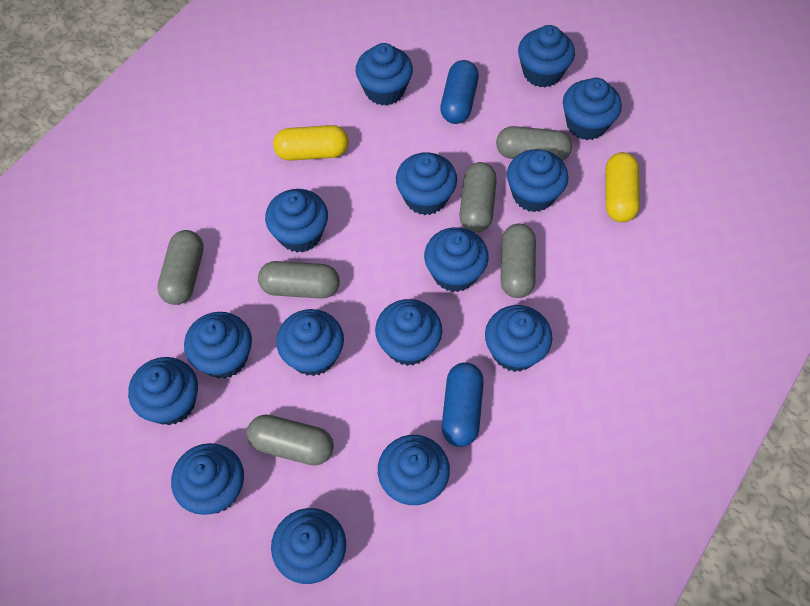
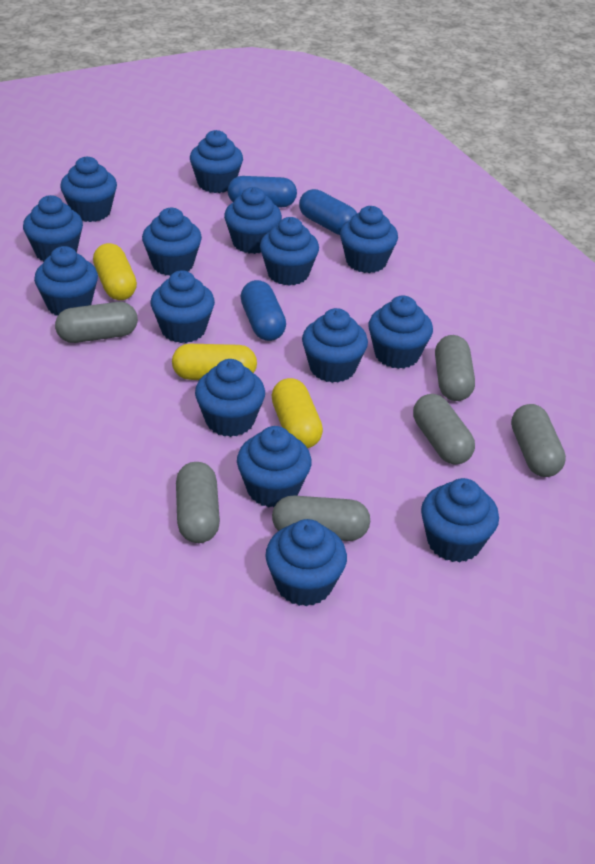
blue capsule: 2 -> 3
yellow capsule: 2 -> 3

